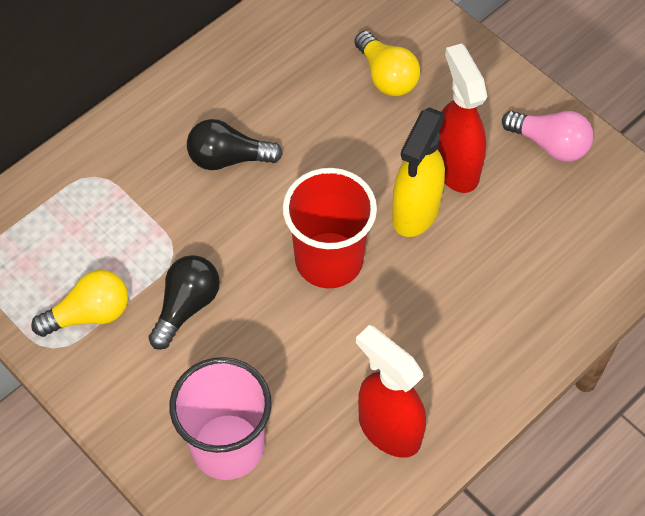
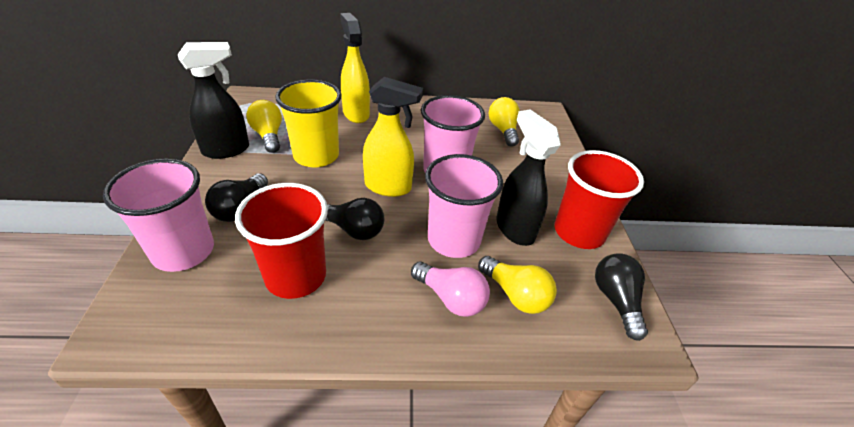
black light bulb: 2 -> 3
black spray bottle: 0 -> 2
pink cup: 1 -> 3
red cup: 1 -> 2
red spray bottle: 2 -> 0
yellow cup: 0 -> 1
yellow light bulb: 2 -> 3
yellow spray bottle: 1 -> 2

